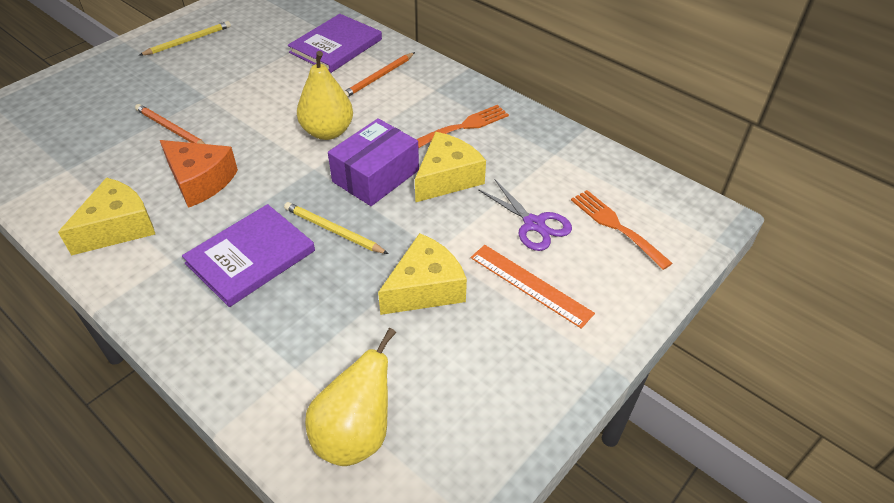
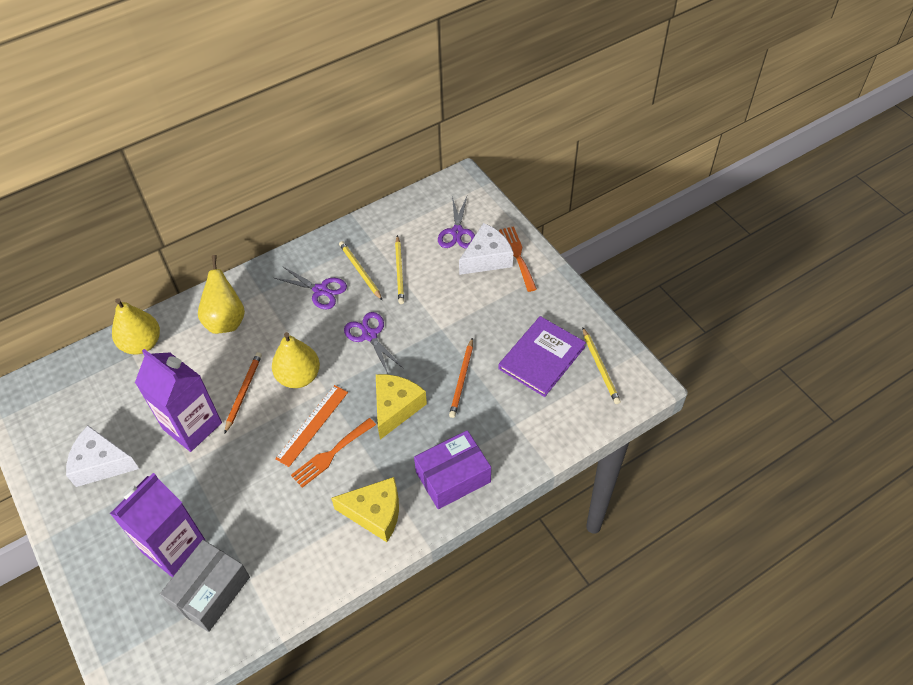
grey box: 0 -> 1
orange cheese: 1 -> 0
purple book: 2 -> 1
purple carton: 0 -> 2
purple scissors: 1 -> 3
white cheese: 0 -> 2
yellow cheese: 3 -> 2
yellow pear: 2 -> 3
yellow pencil: 2 -> 3

